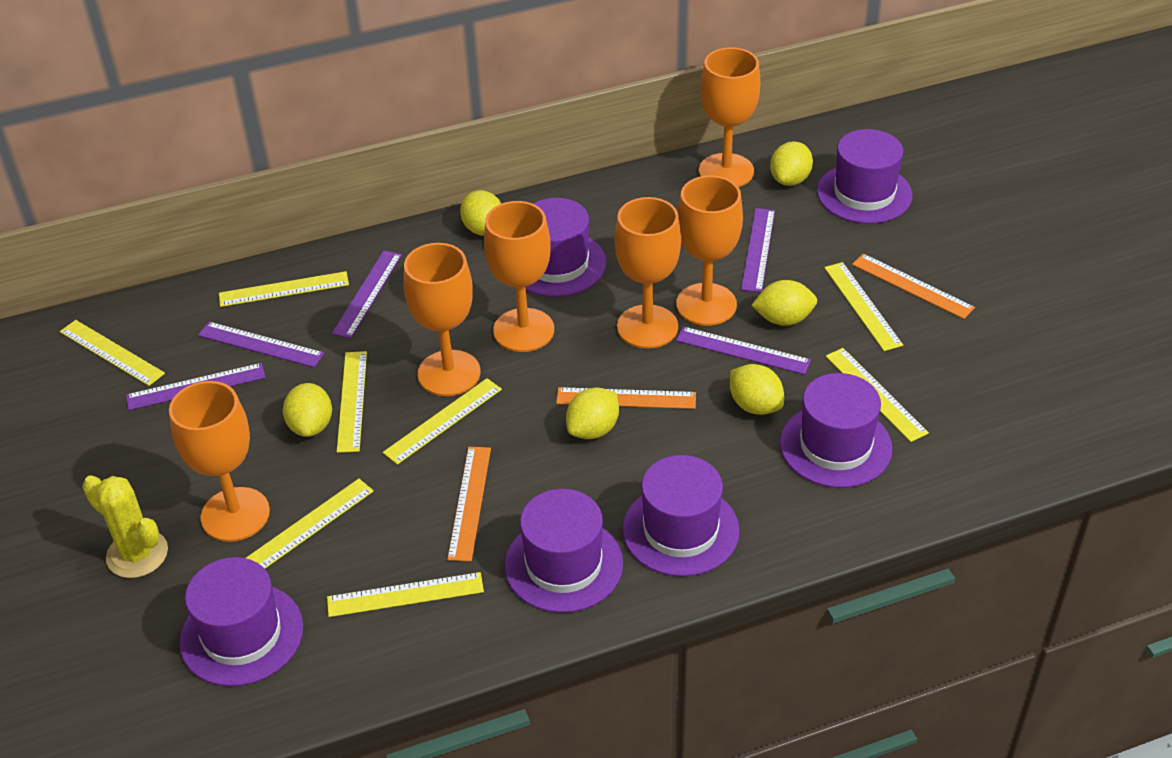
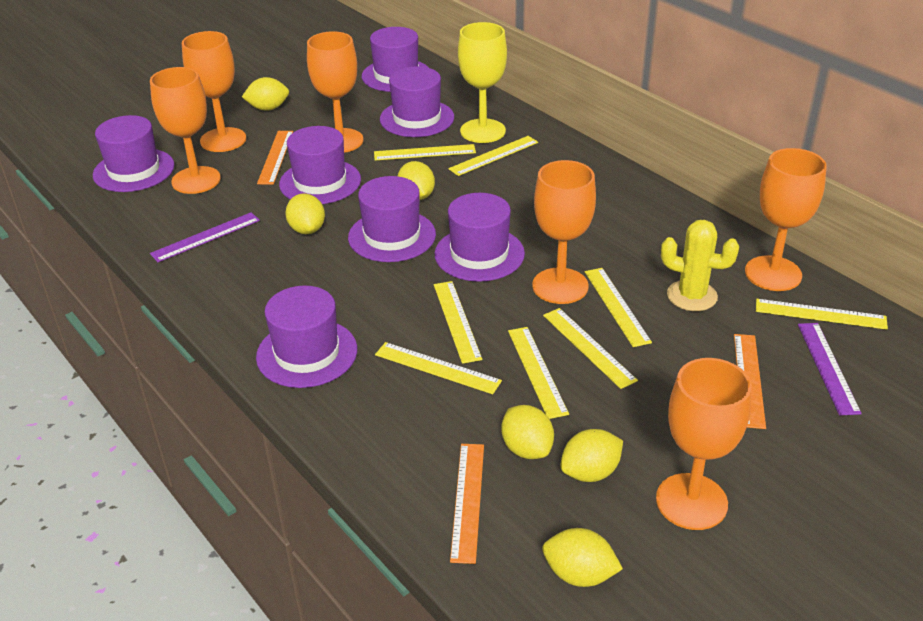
purple hat: 6 -> 7
purple ruler: 5 -> 2
yellow goblet: 0 -> 1

